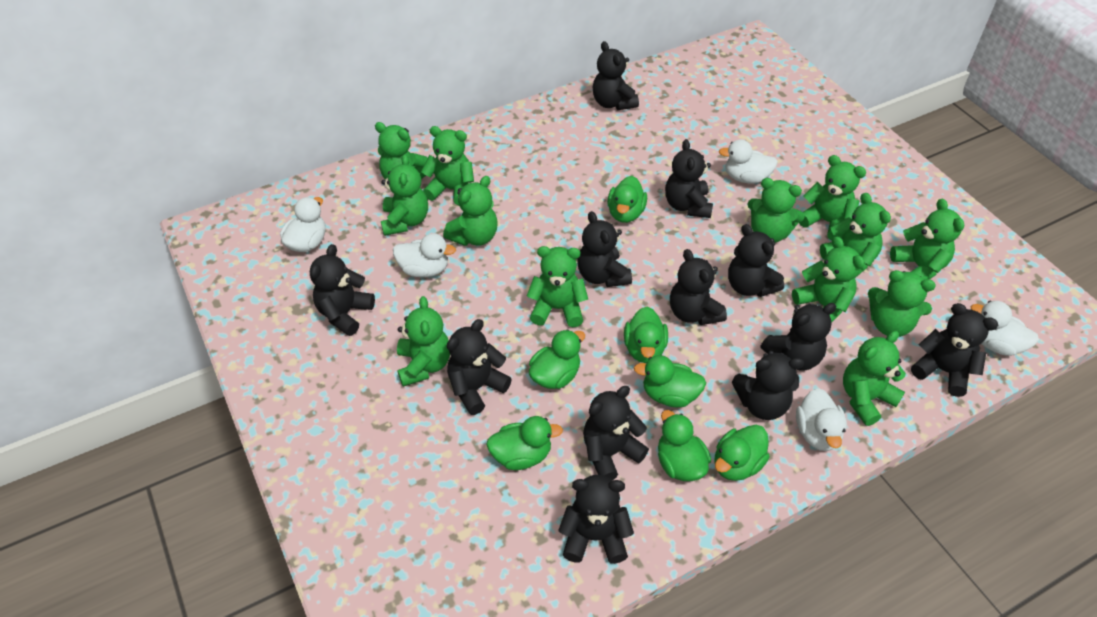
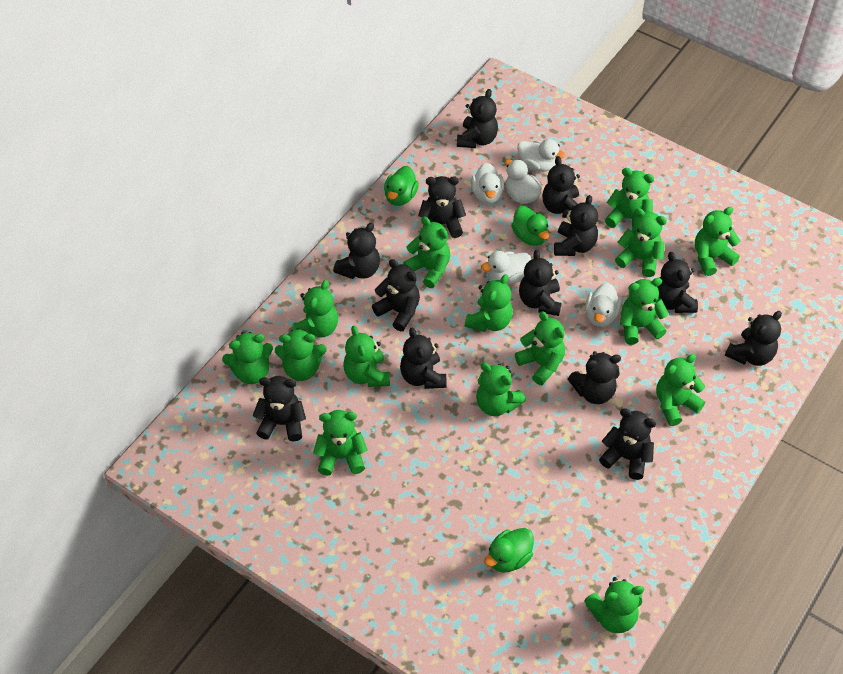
black teddy bear: 12 -> 13
green duck: 7 -> 3
green teddy bear: 13 -> 15

